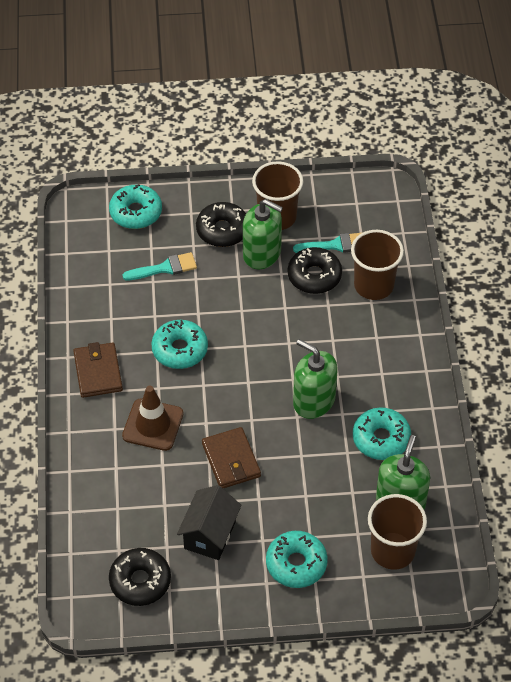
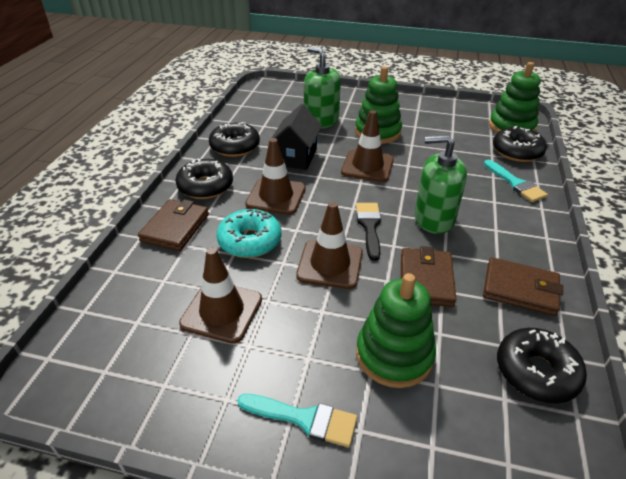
black brush: 0 -> 1
black donut: 3 -> 4
brown cup: 3 -> 0
brown traffic cone: 1 -> 4
brown wallet: 2 -> 3
green soap dispenser: 3 -> 2
green stacking toy: 0 -> 3
turquoise donut: 4 -> 1

